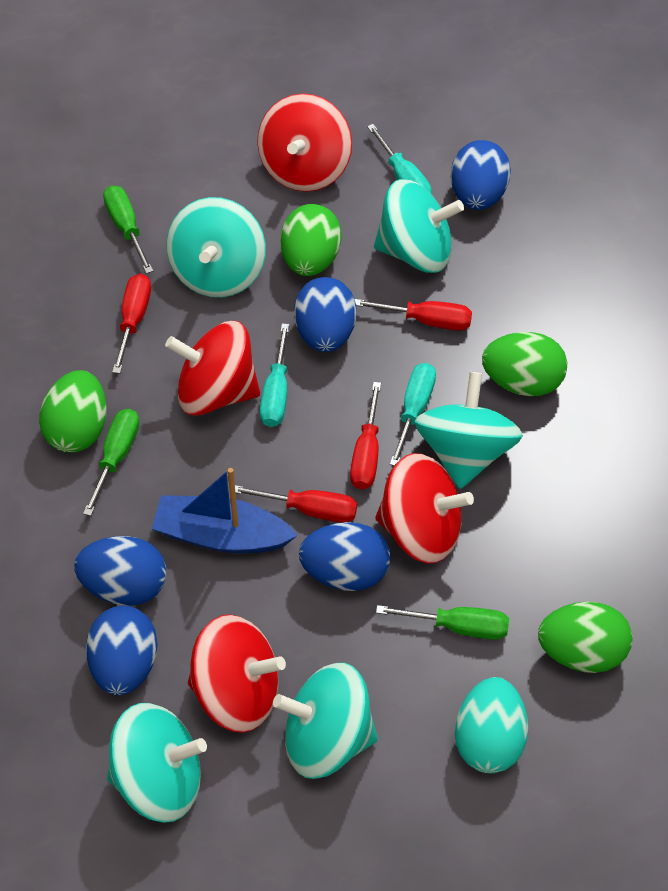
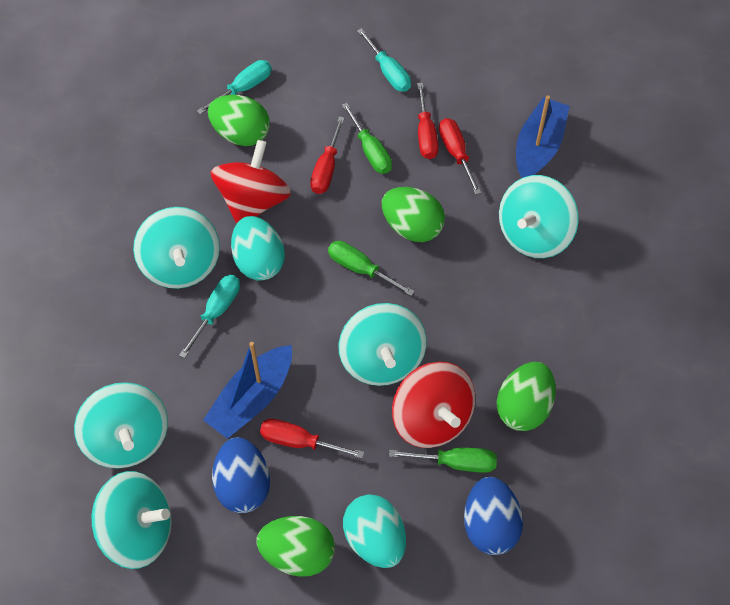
blue boat: 1 -> 2
blue egg: 5 -> 2
red spinning top: 4 -> 2
turquoise egg: 1 -> 2

